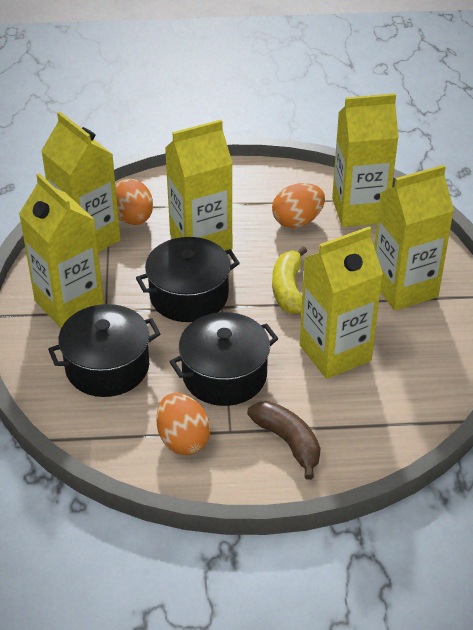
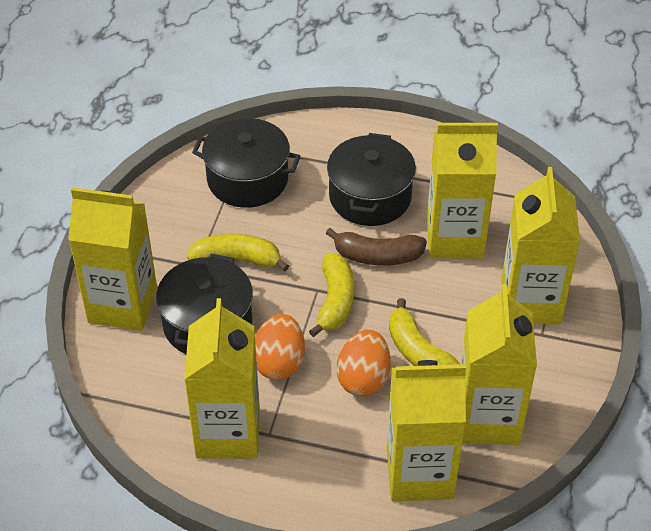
orange egg: 3 -> 2
yellow banana: 1 -> 3

